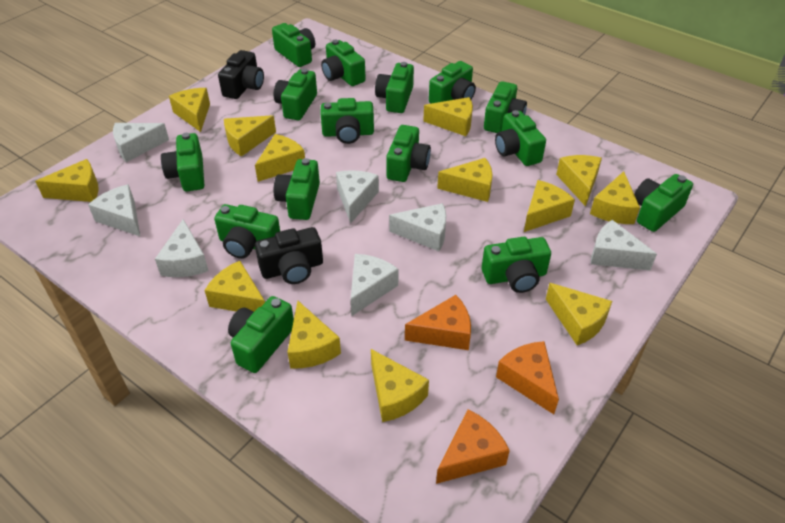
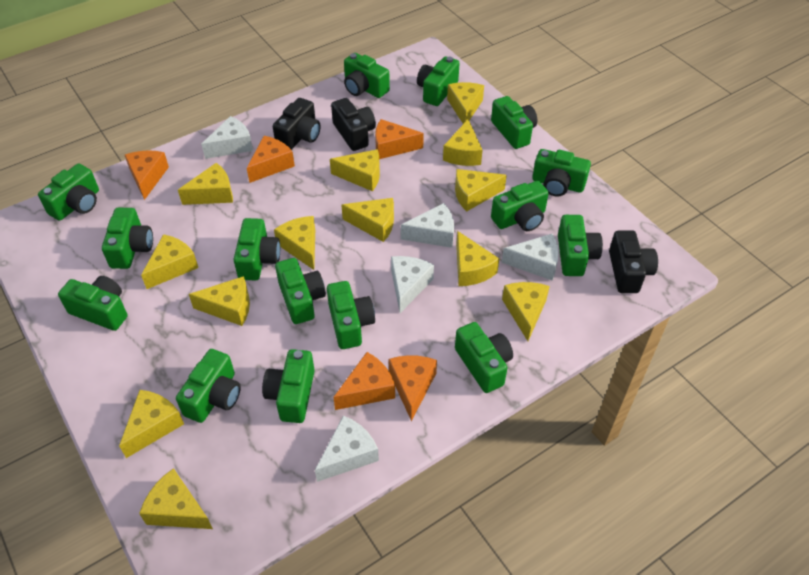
black camera: 2 -> 3
orange cheese: 3 -> 5
white cheese: 7 -> 5

